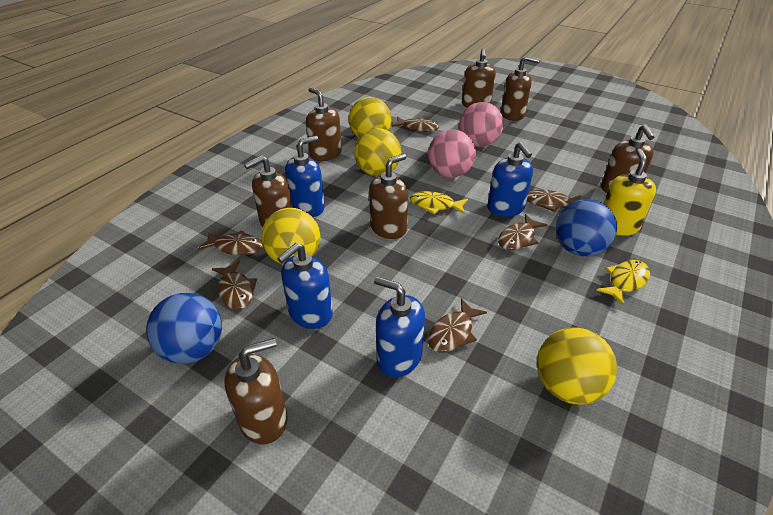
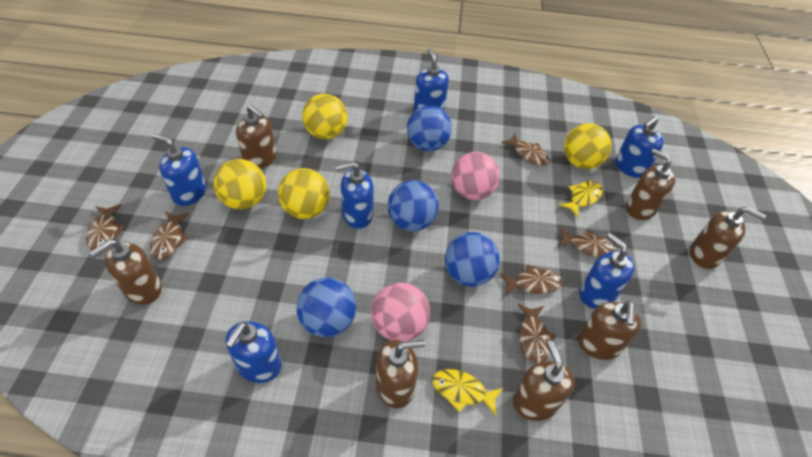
blue ball: 2 -> 4
blue soap dispenser: 4 -> 6
yellow soap dispenser: 1 -> 0

